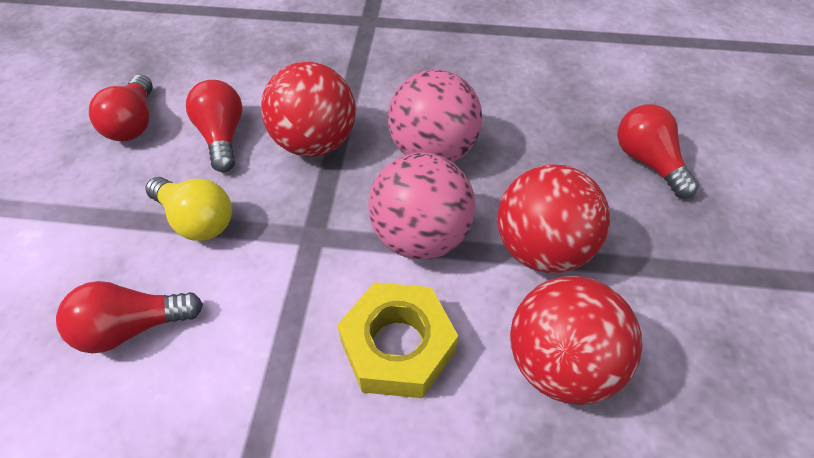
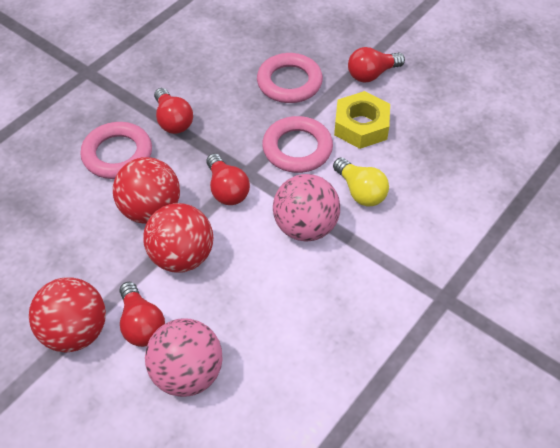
pink ring: 0 -> 3

